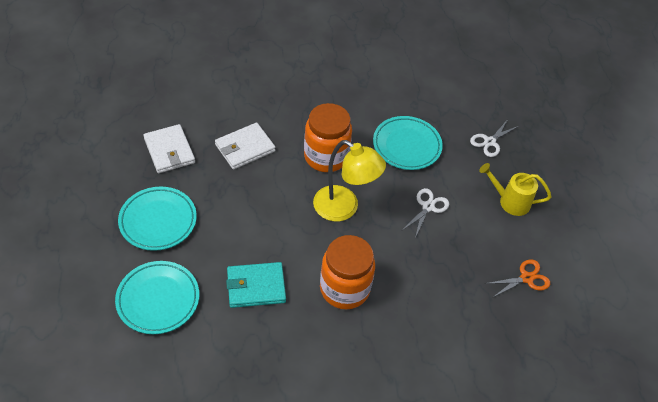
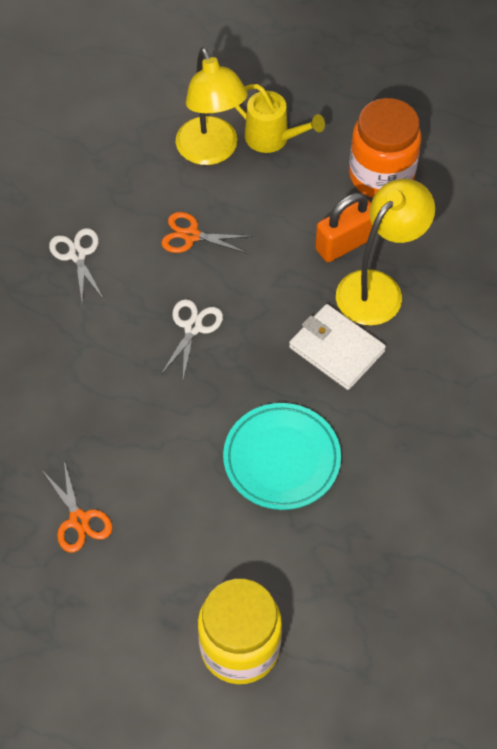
orange jar: 2 -> 1
orange padlock: 0 -> 1
orange scissors: 1 -> 2
turquoise plate: 3 -> 1
turquoise wallet: 1 -> 0
white wallet: 2 -> 1
yellow jar: 0 -> 1
yellow lamp: 1 -> 2

